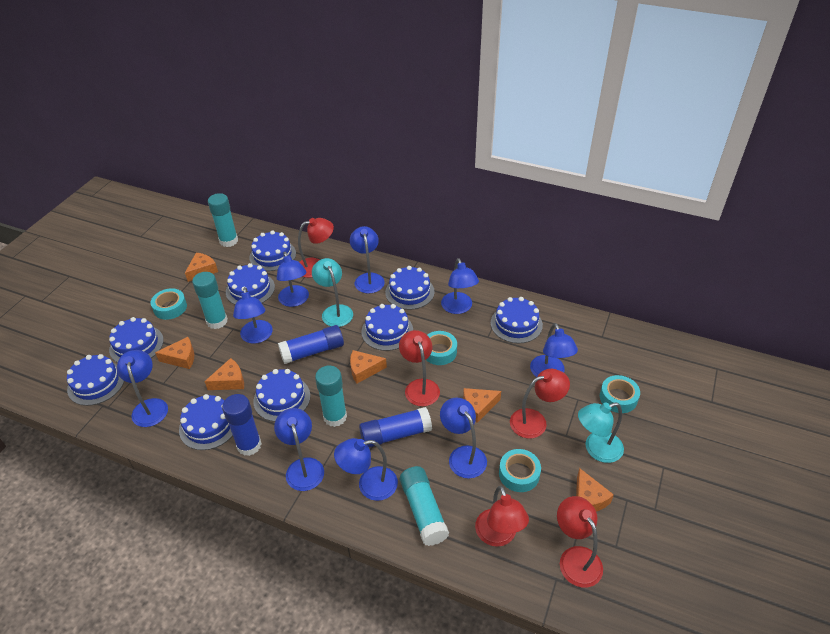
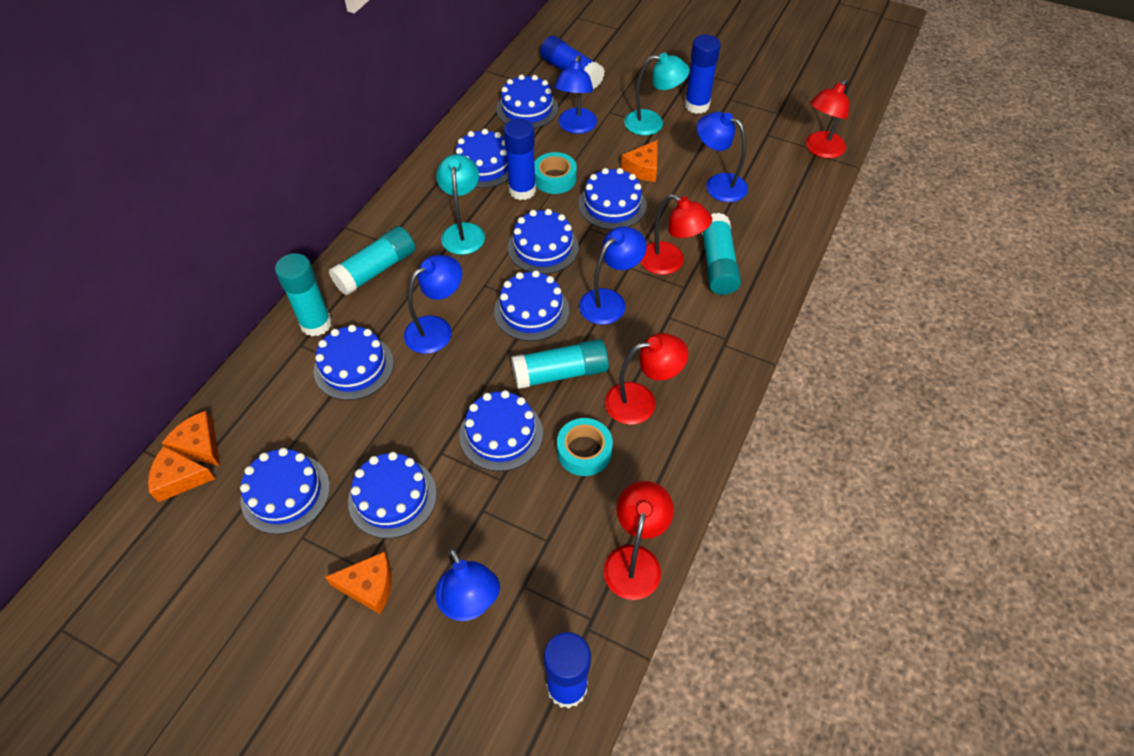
blue glue stick: 3 -> 4
blue lamp: 9 -> 5
orange cheese: 6 -> 4
red lamp: 5 -> 4
turquoise tape: 4 -> 2

